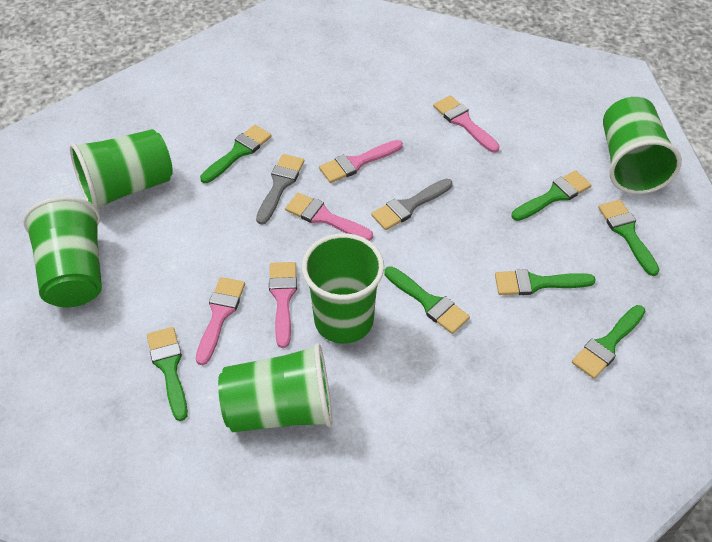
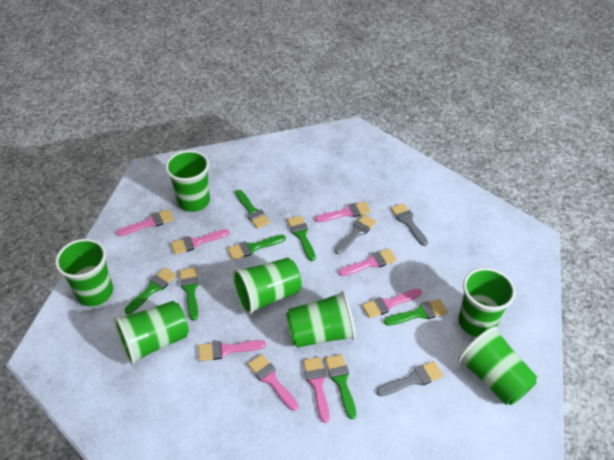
green cup: 5 -> 7
grey brush: 2 -> 3
pink brush: 5 -> 8

